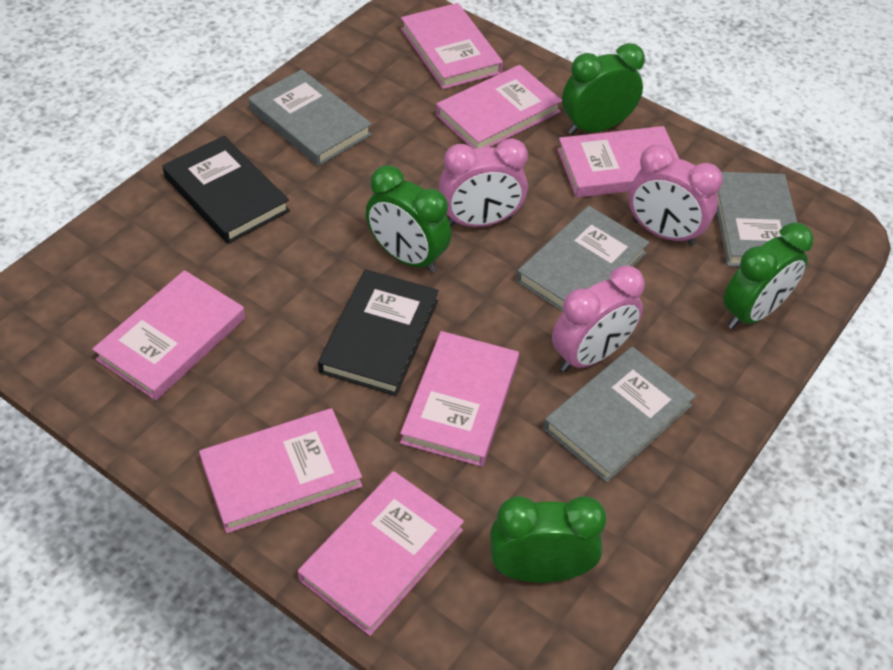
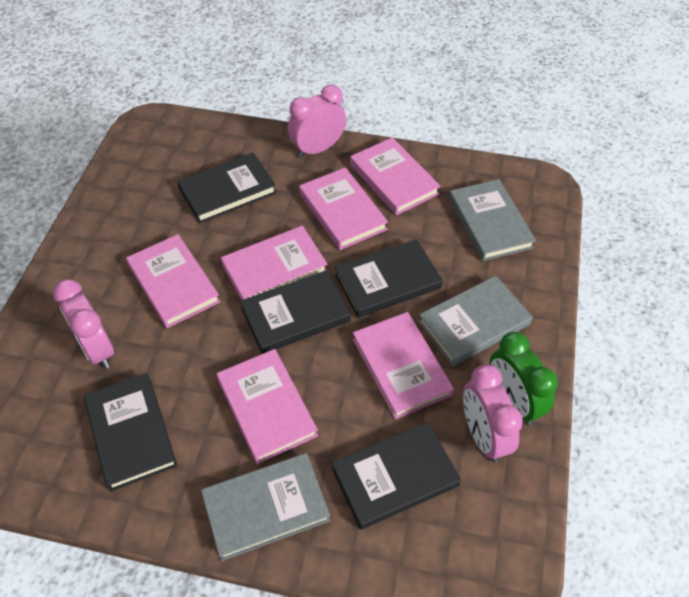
black book: 2 -> 5
green clock: 4 -> 1
grey book: 4 -> 3
pink book: 7 -> 6

